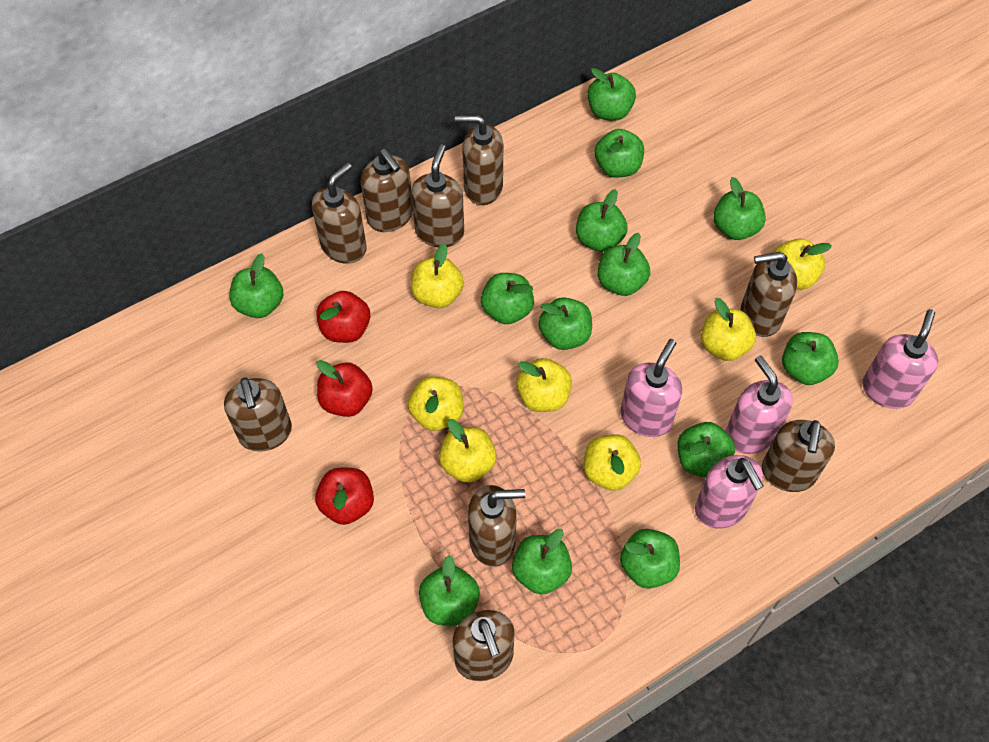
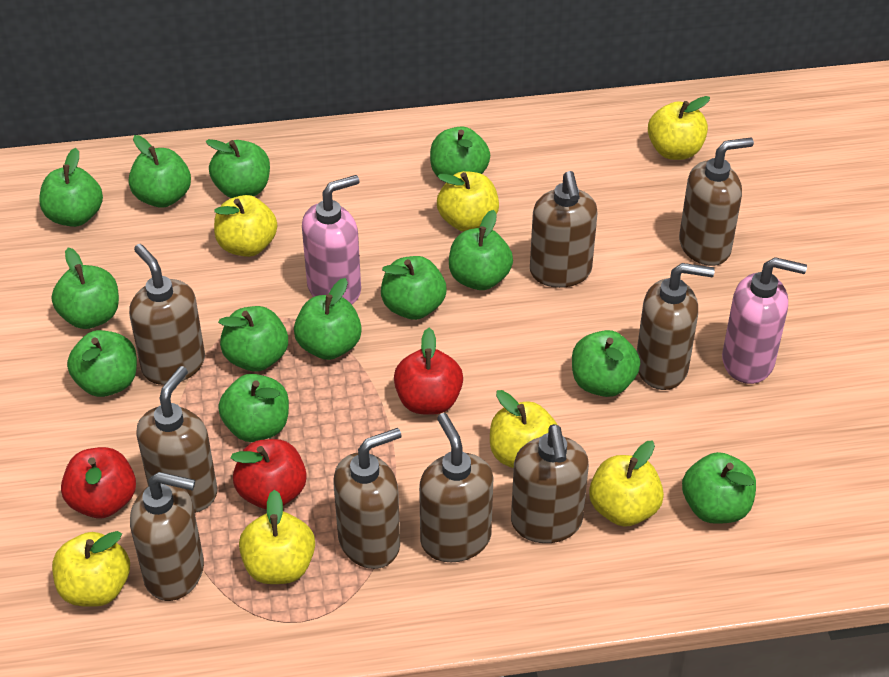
pink soap dispenser: 4 -> 2

